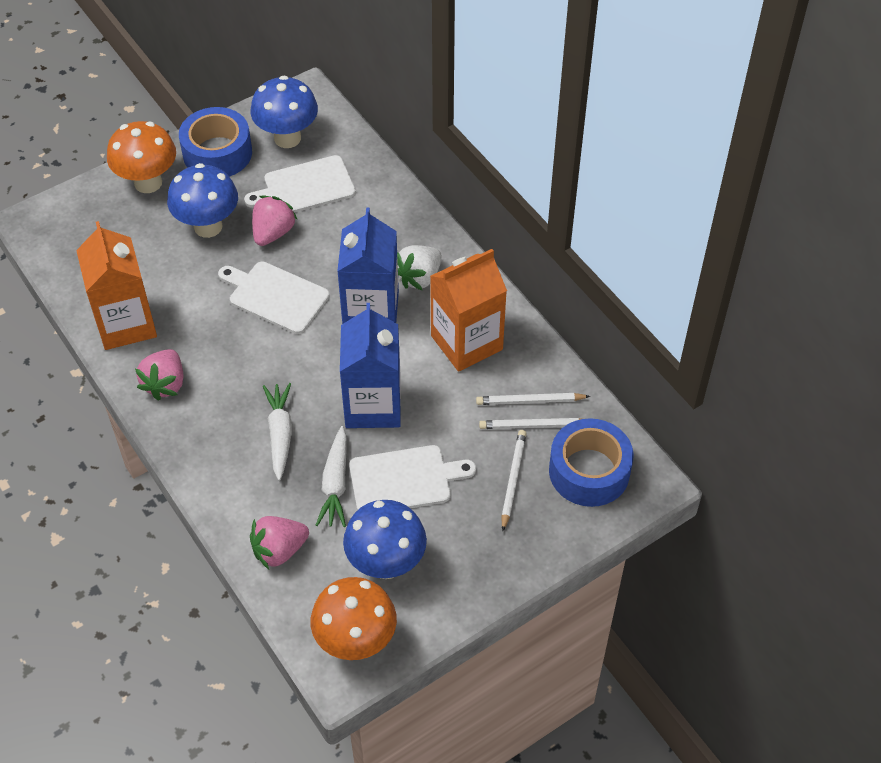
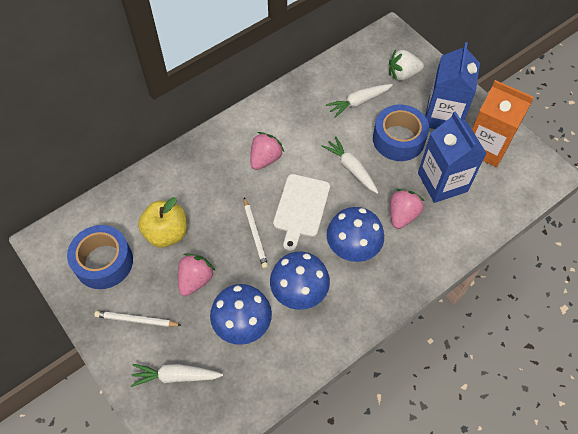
orange carton: 2 -> 1
orange mushroom: 2 -> 0
white carrot: 2 -> 3
white cutting board: 3 -> 1
white pencil: 3 -> 2
yellow apple: 0 -> 1

